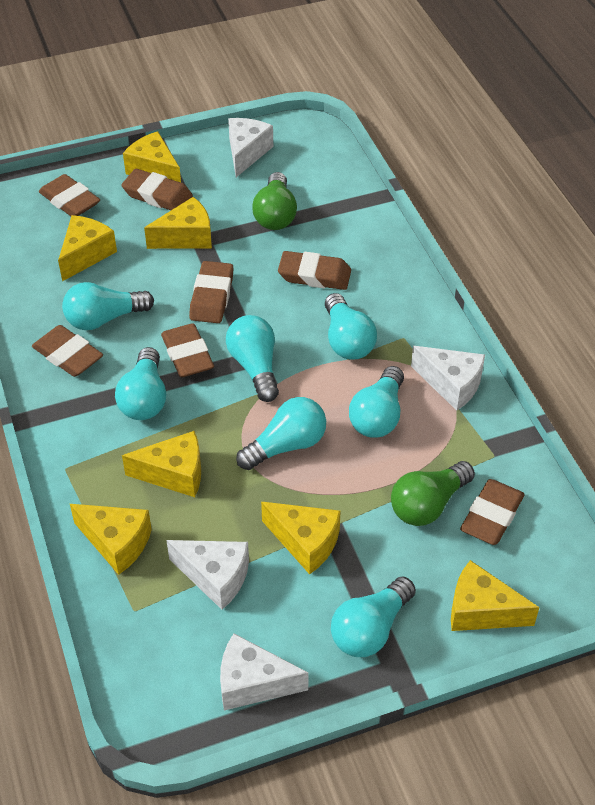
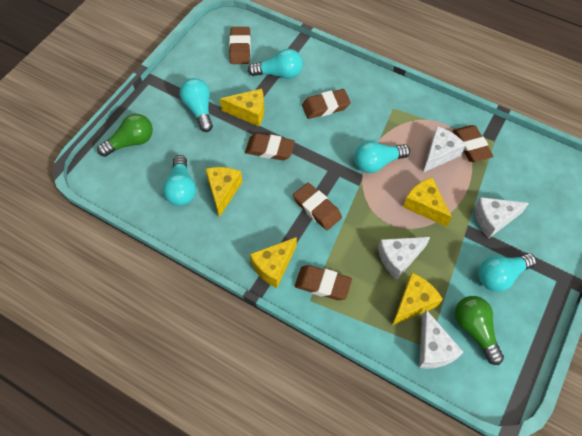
brown eraser: 7 -> 6
turquoise light bulb: 7 -> 5
yellow cheese: 7 -> 5

